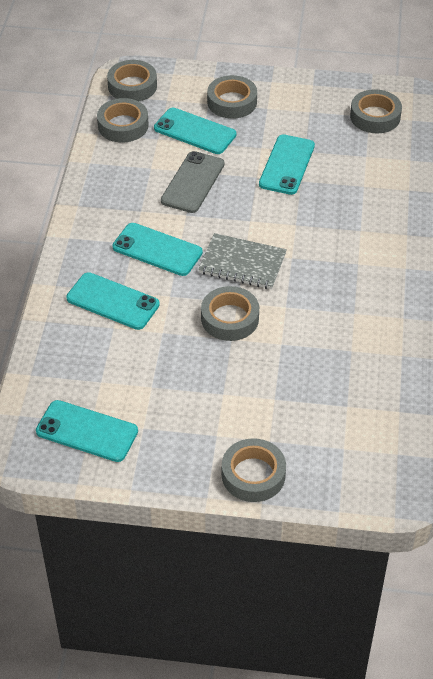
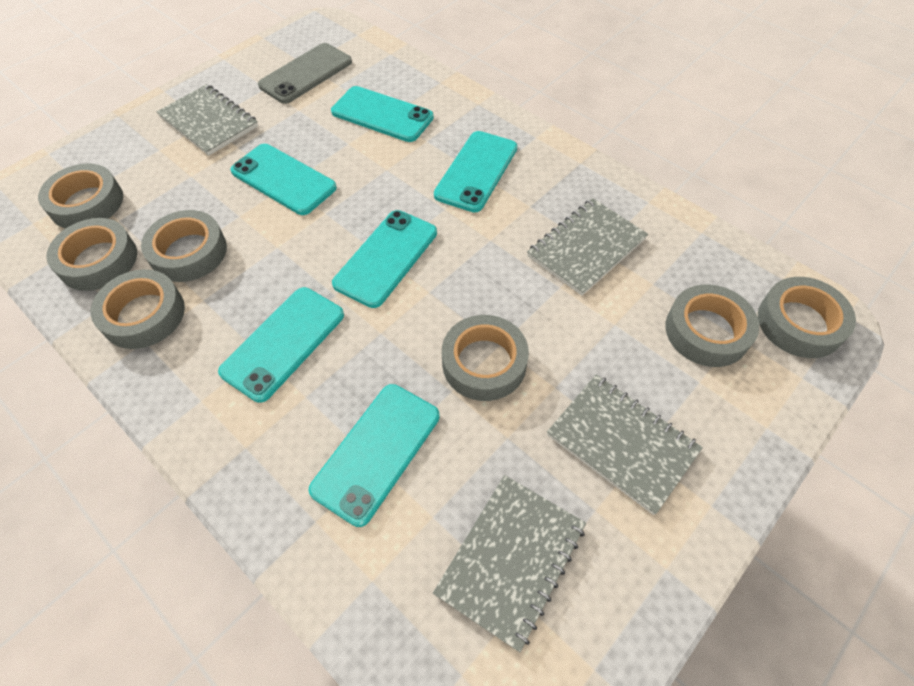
grey notebook: 1 -> 4
grey tape: 6 -> 7
turquoise phone: 5 -> 6

